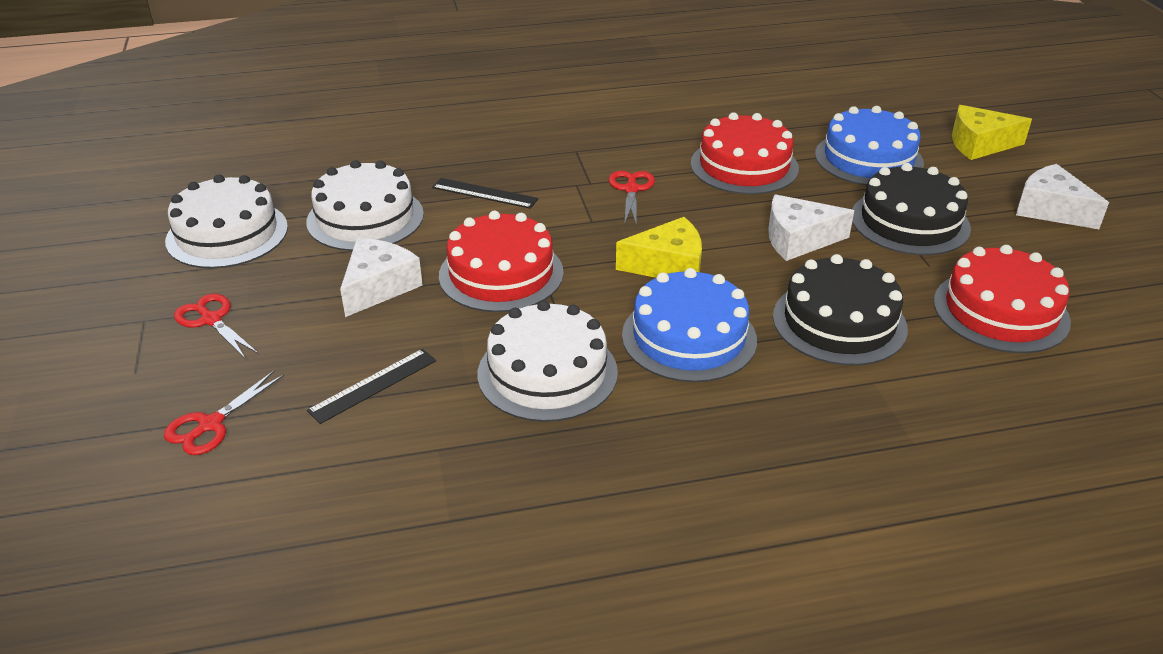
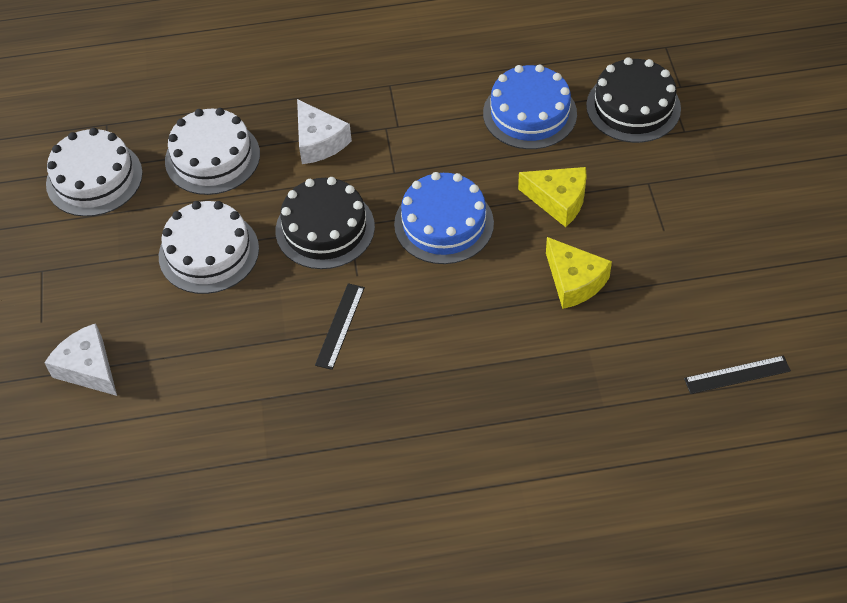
red cake: 3 -> 0
red scissors: 3 -> 0
white cheese: 3 -> 2

